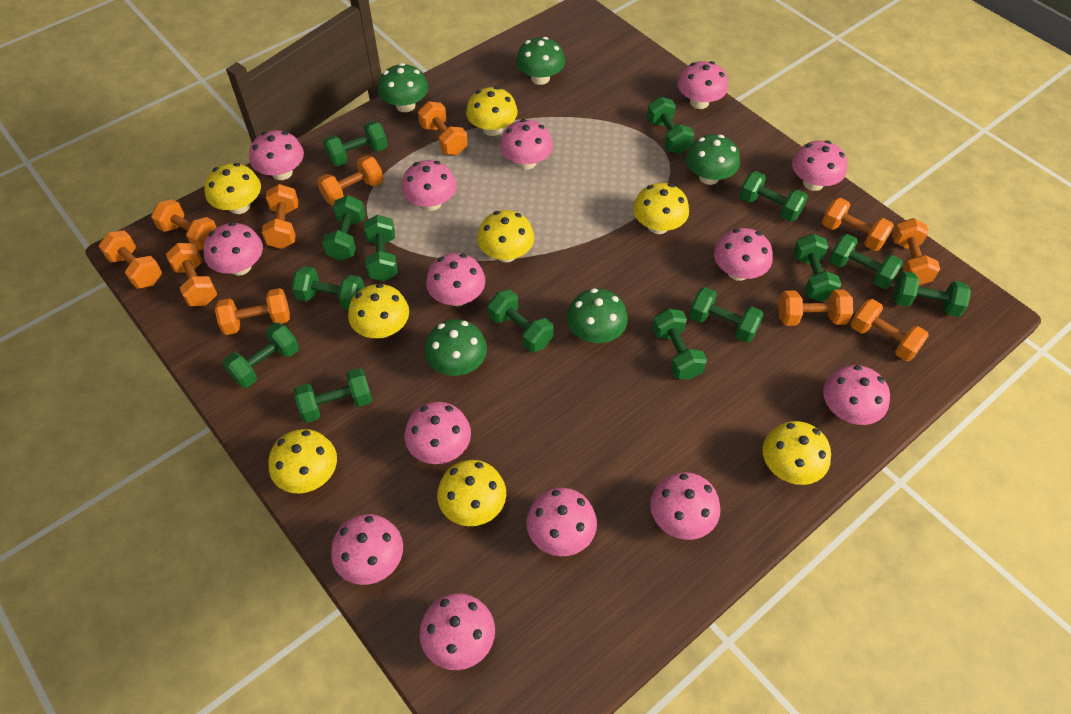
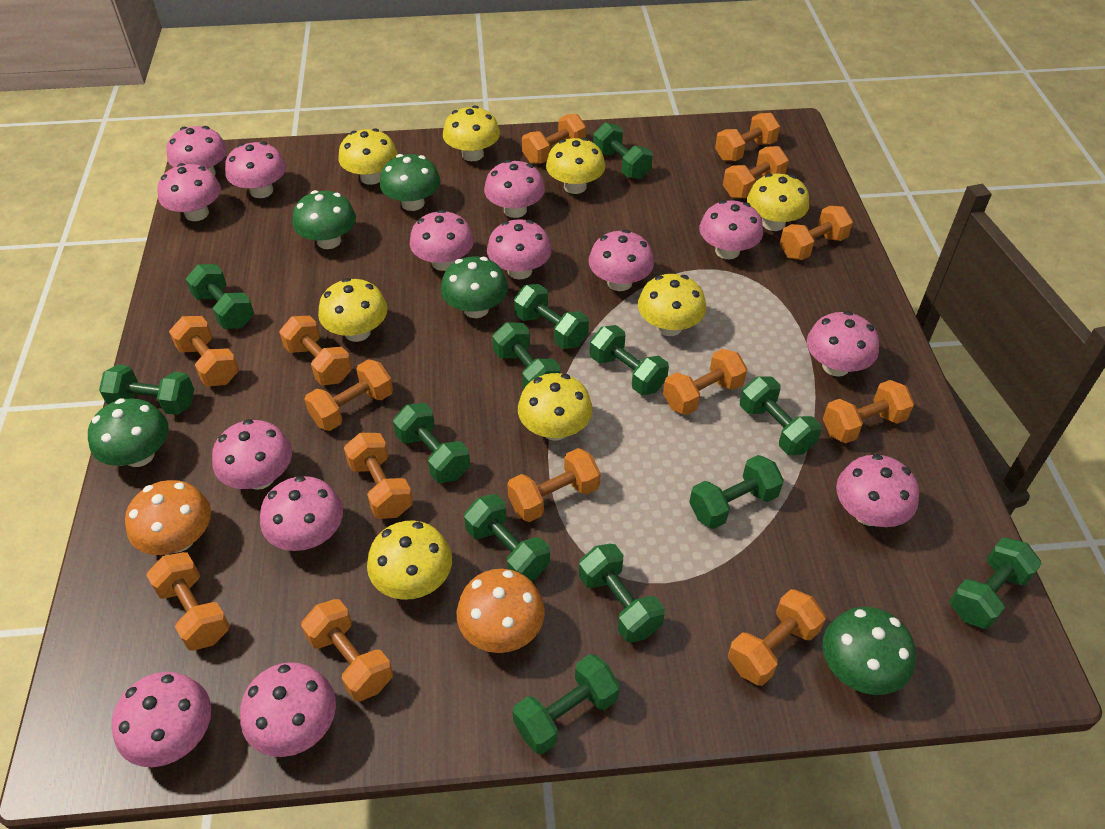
green dumbbell: 14 -> 13
orange dumbbell: 11 -> 14
orange mushroom: 0 -> 2

